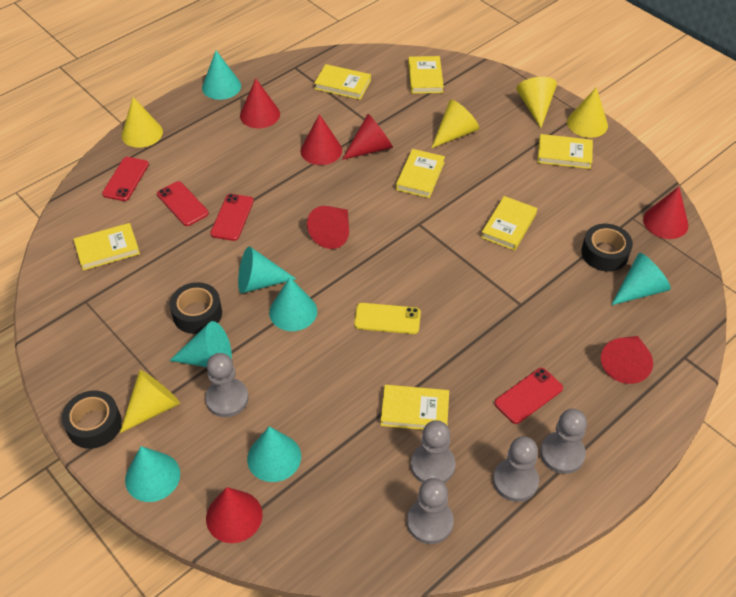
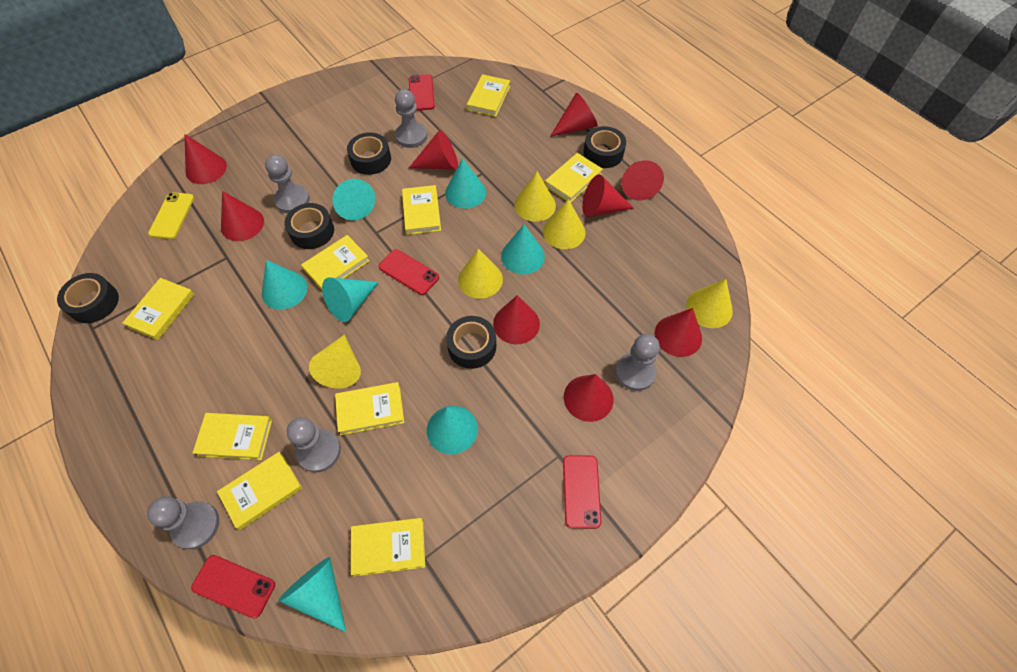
black tape: 3 -> 5
red cone: 7 -> 9
yellow book: 7 -> 9

